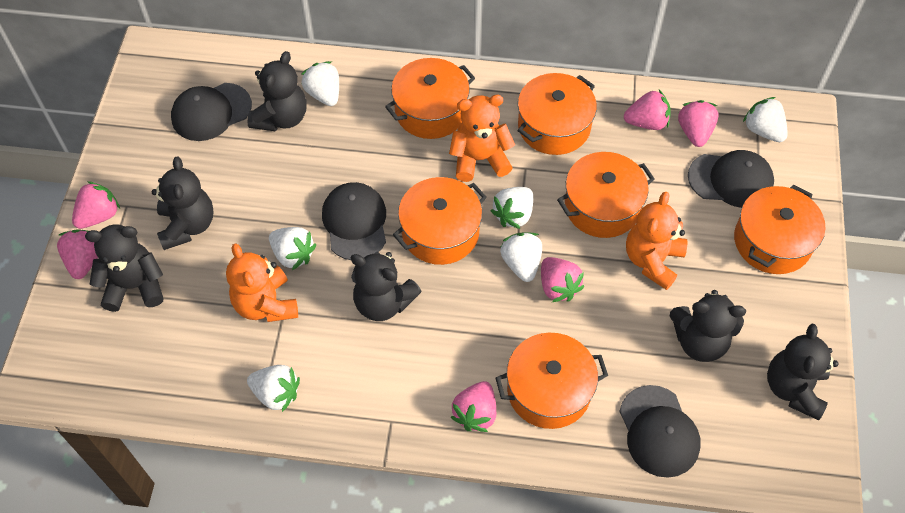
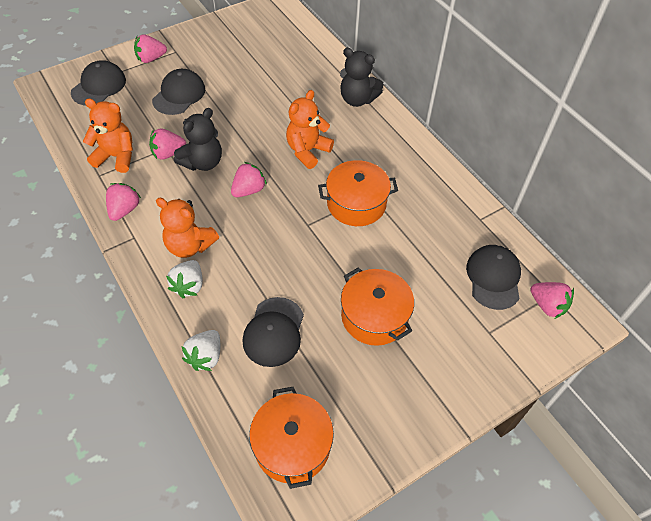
black teddy bear: 6 -> 2
orange pot: 6 -> 3
pink strawberry: 6 -> 5
white strawberry: 6 -> 2

